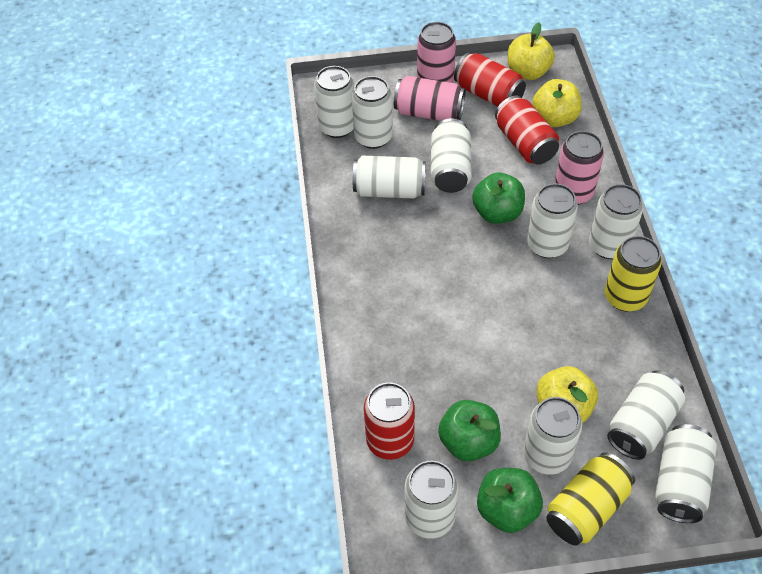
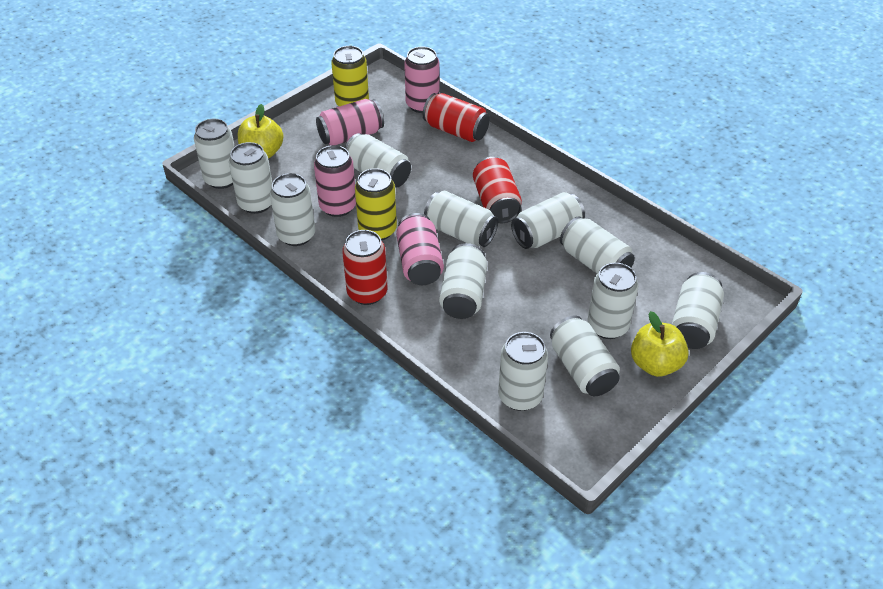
green apple: 3 -> 0
pink can: 3 -> 4
white can: 10 -> 12
yellow apple: 3 -> 2

